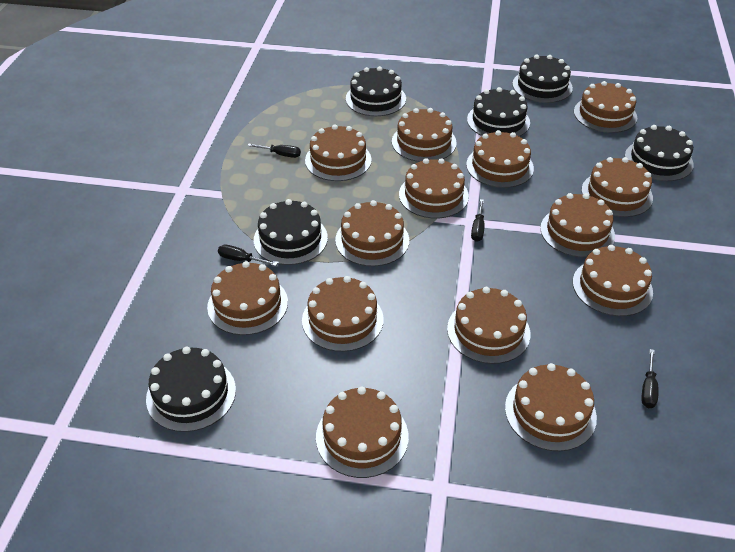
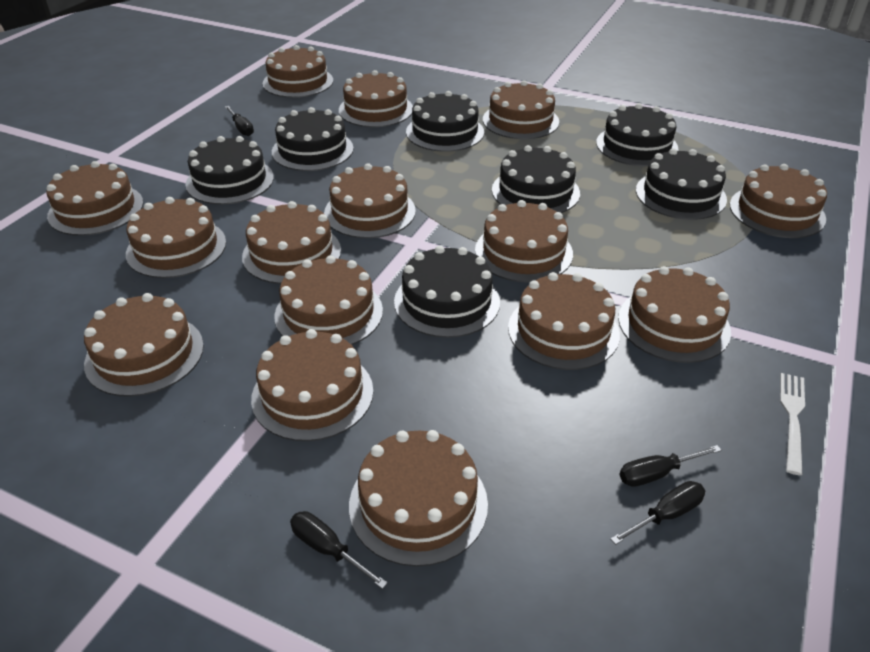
black cake: 6 -> 7
brown cake: 14 -> 15
white fork: 0 -> 1

